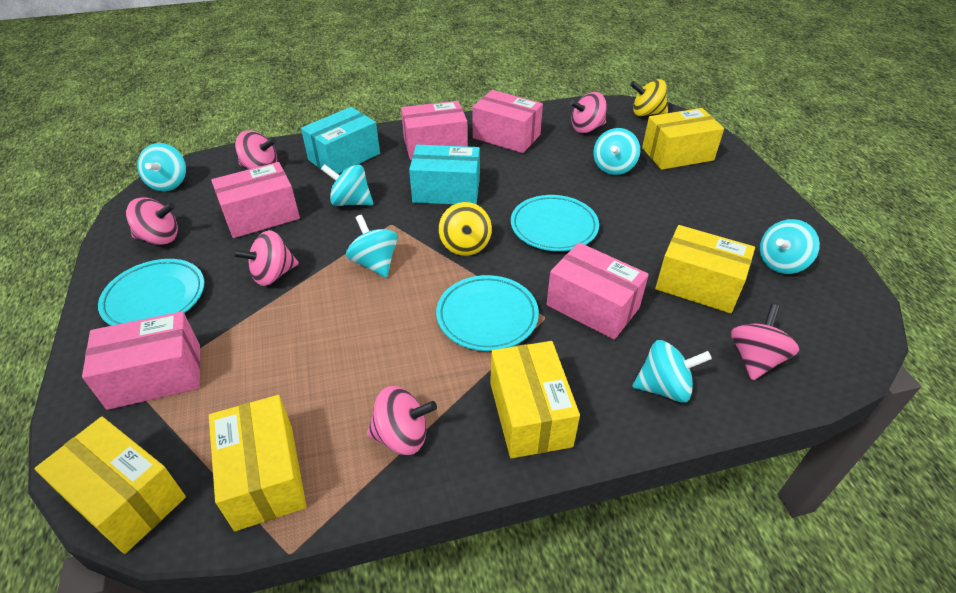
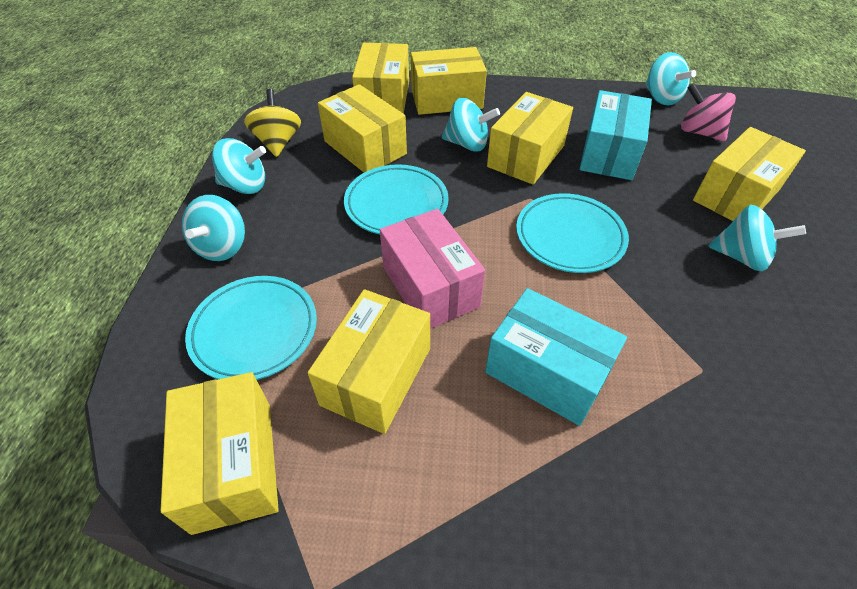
pink box: 5 -> 1
pink spinning top: 6 -> 1
turquoise spinning top: 6 -> 5
yellow box: 5 -> 7
yellow spinning top: 2 -> 1

